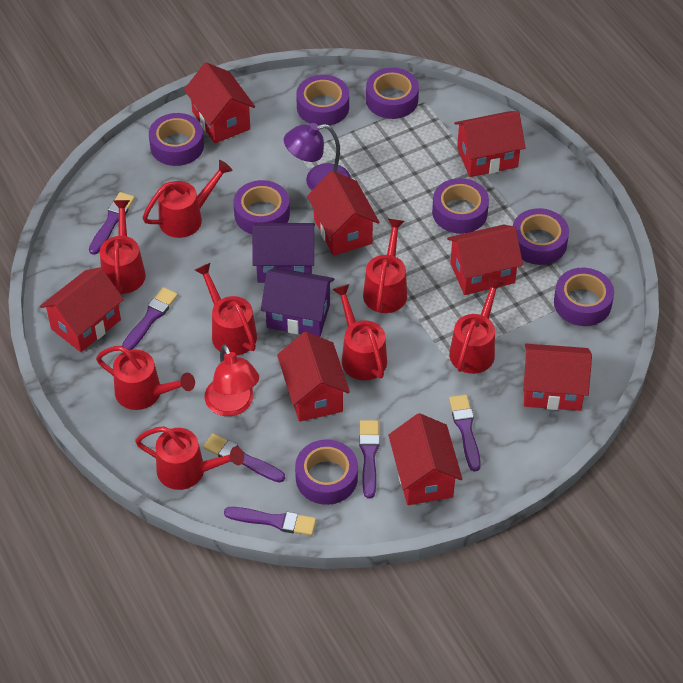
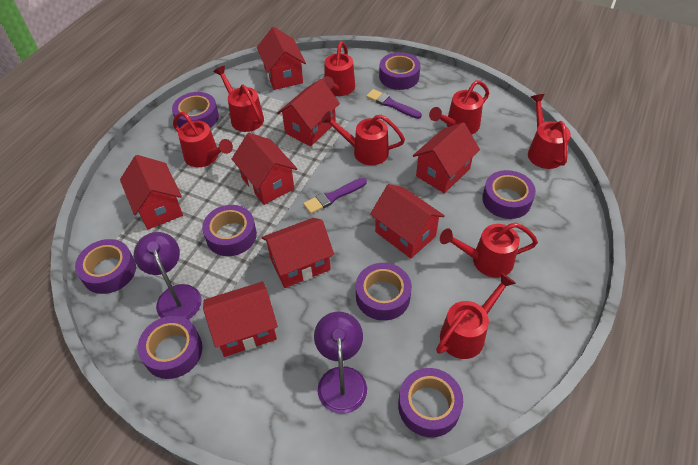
purple brush: 6 -> 2
purple house: 2 -> 0
purple lamp: 1 -> 2
red lamp: 1 -> 0

